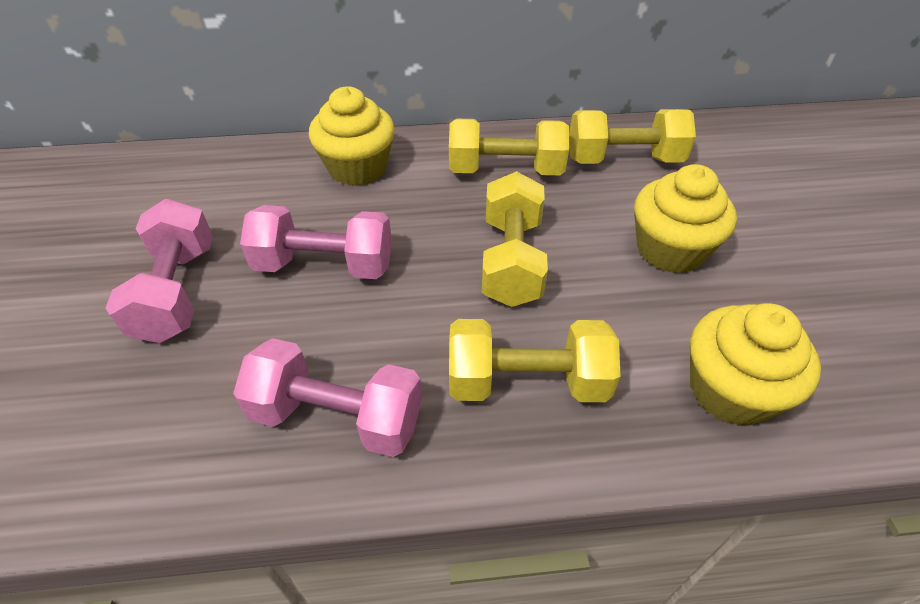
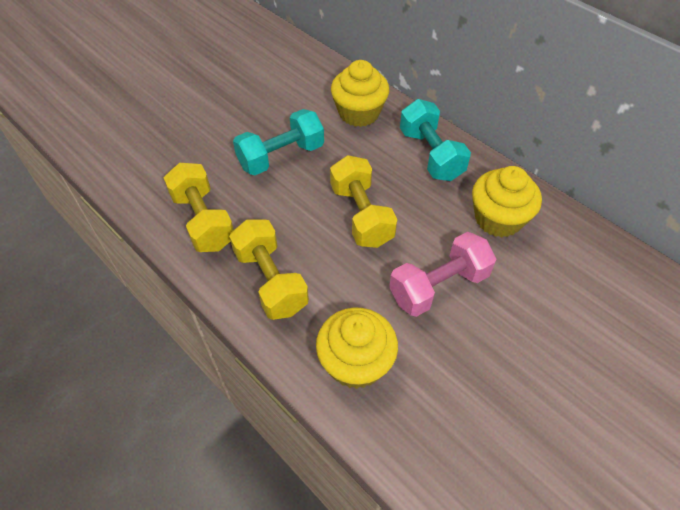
pink dumbbell: 3 -> 1
turquoise dumbbell: 0 -> 2
yellow dumbbell: 4 -> 3

